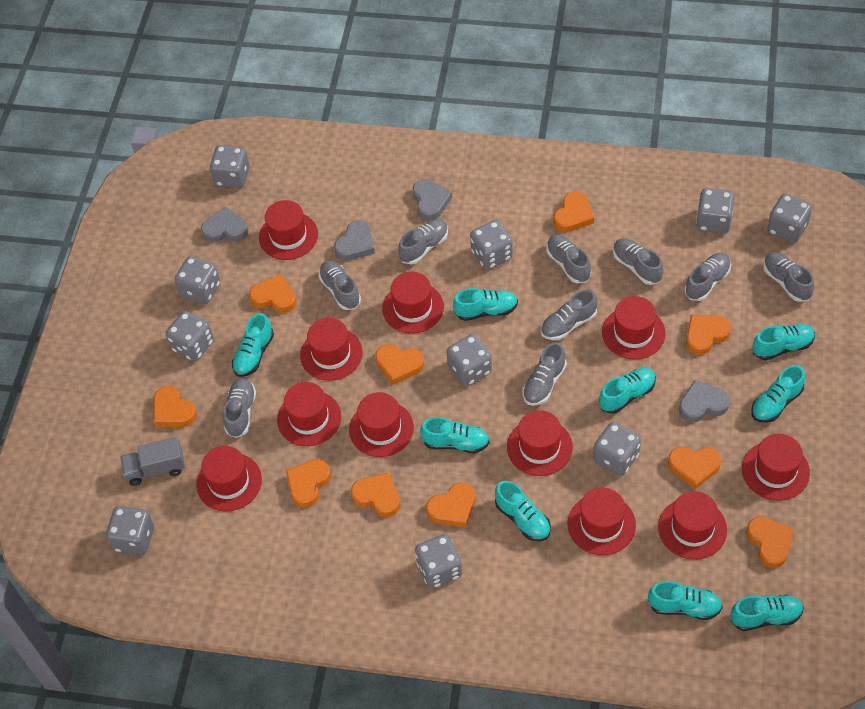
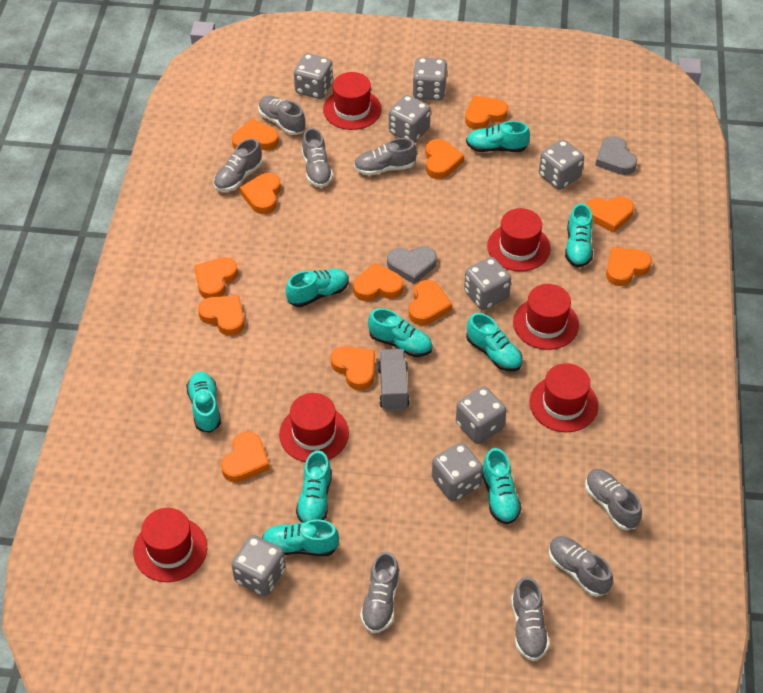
grey dice: 10 -> 8
grey heart: 4 -> 2
grey shoe: 9 -> 8
orange heart: 10 -> 12
red hat: 11 -> 6

